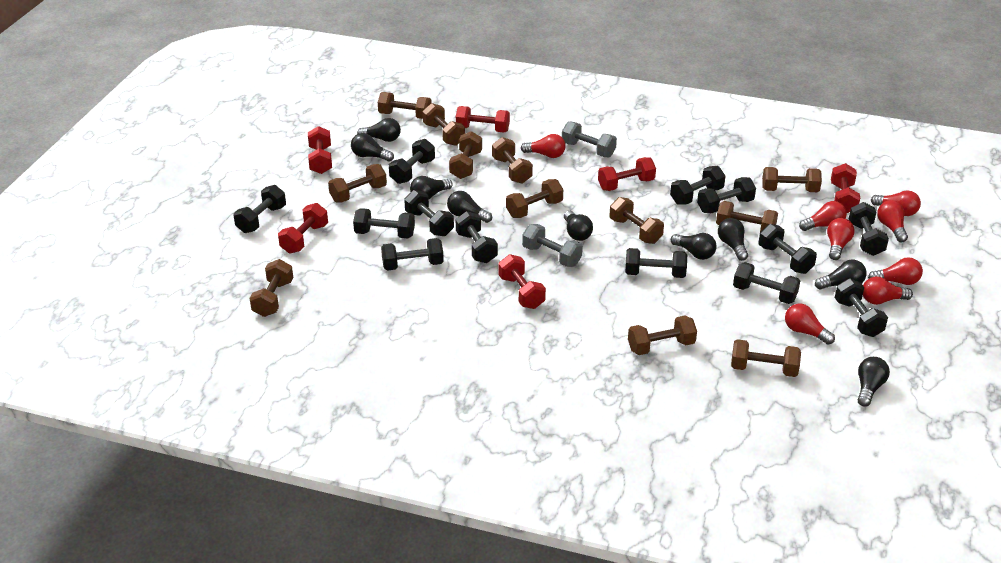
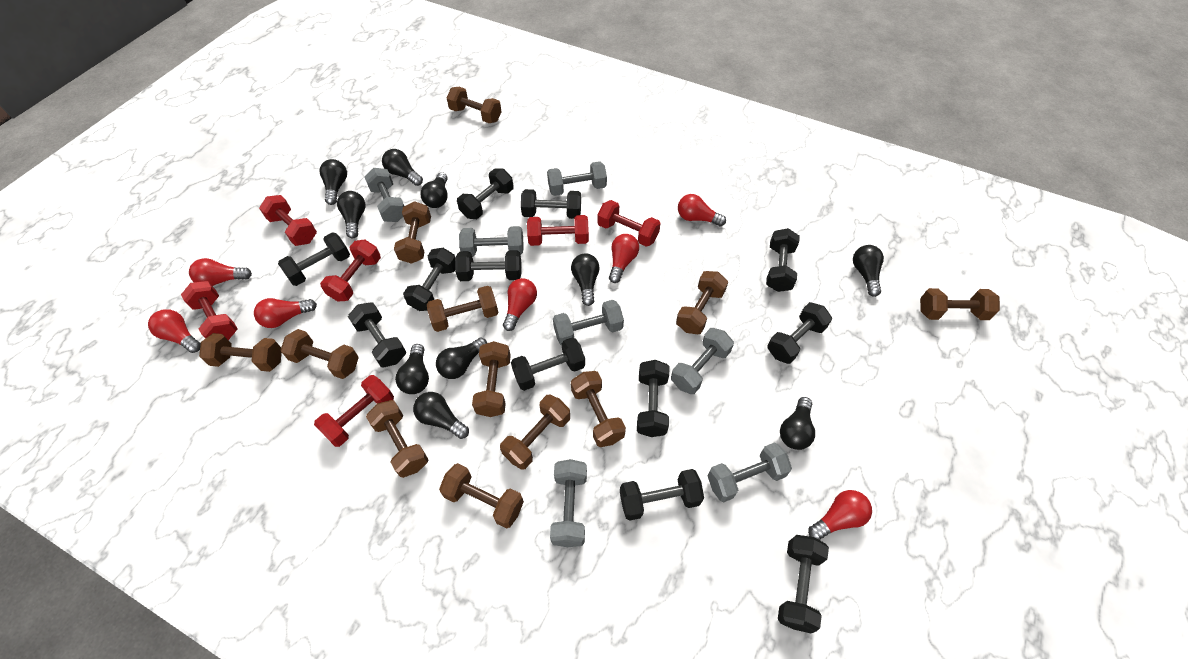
black dumbbell: 13 -> 12
black light bulb: 9 -> 10
grey dumbbell: 2 -> 7
red light bulb: 8 -> 7

